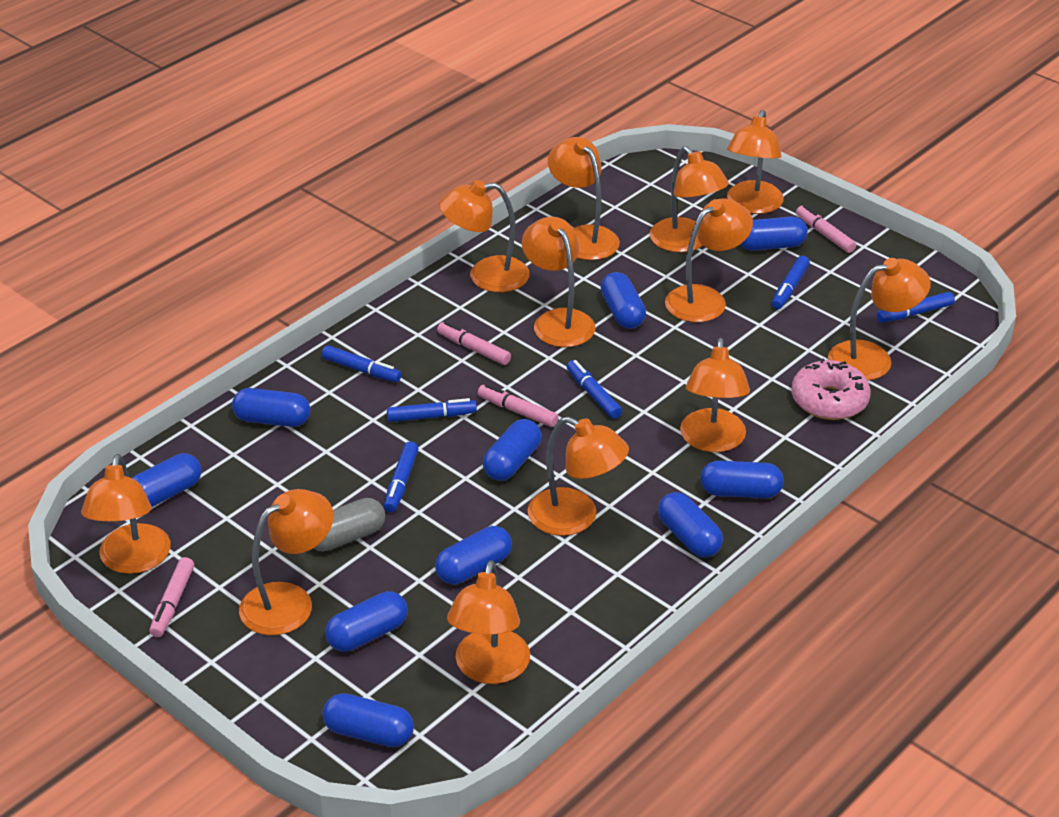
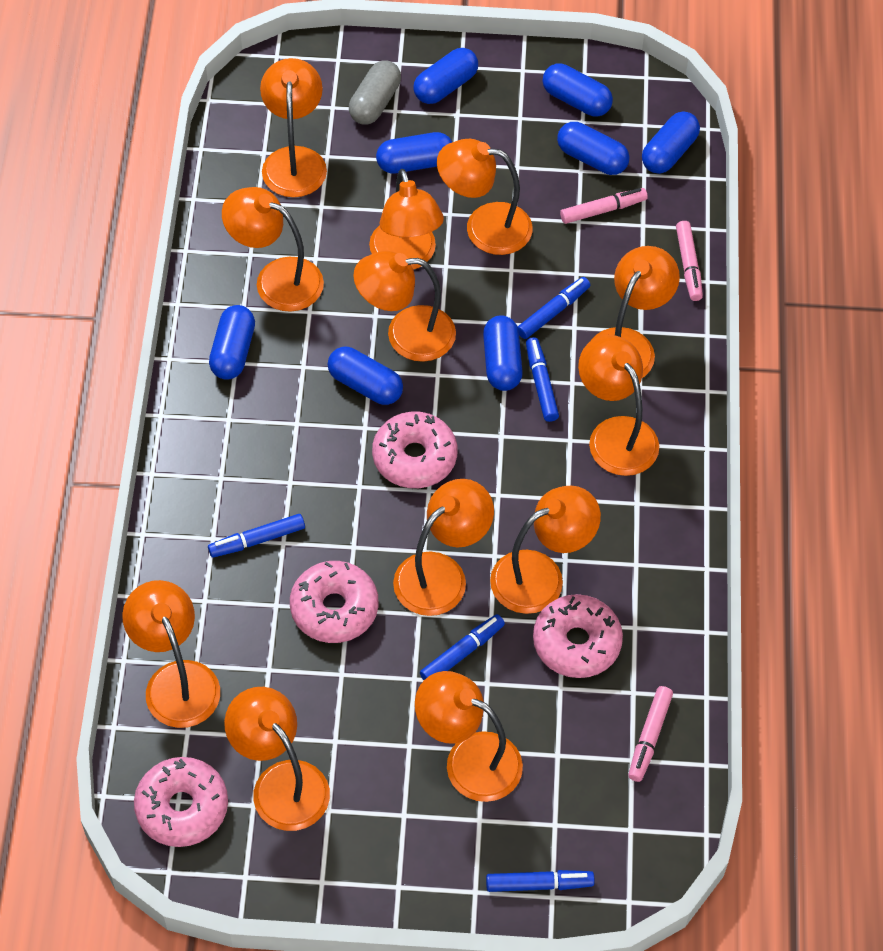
blue capsule: 10 -> 8
blue marker: 6 -> 5
pink donut: 1 -> 4
pink marker: 4 -> 3

